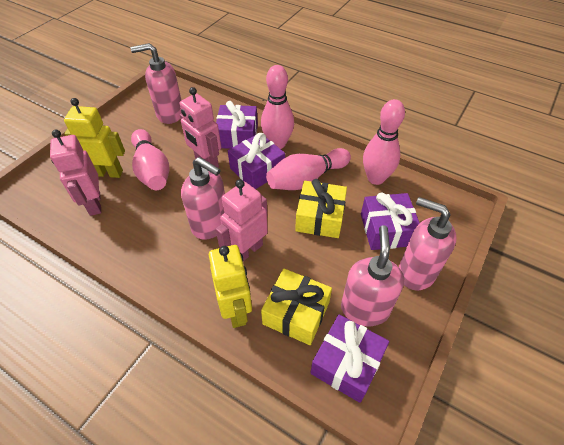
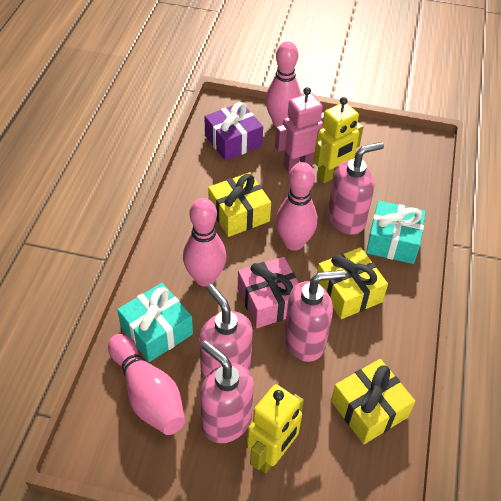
pink gift: 0 -> 1
pink robot: 3 -> 1
purple gift: 4 -> 1
turquoise gift: 0 -> 2
yellow gift: 2 -> 3

